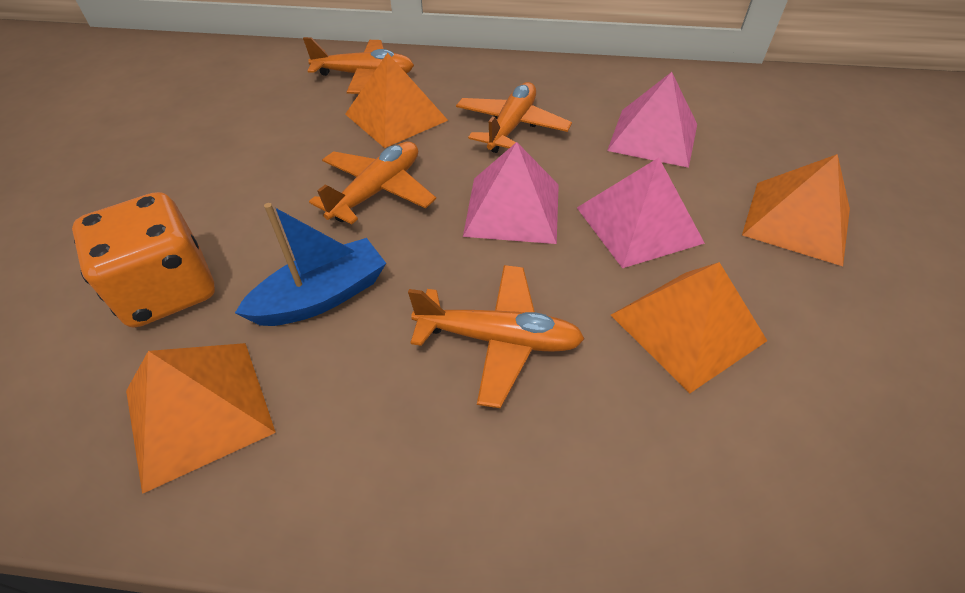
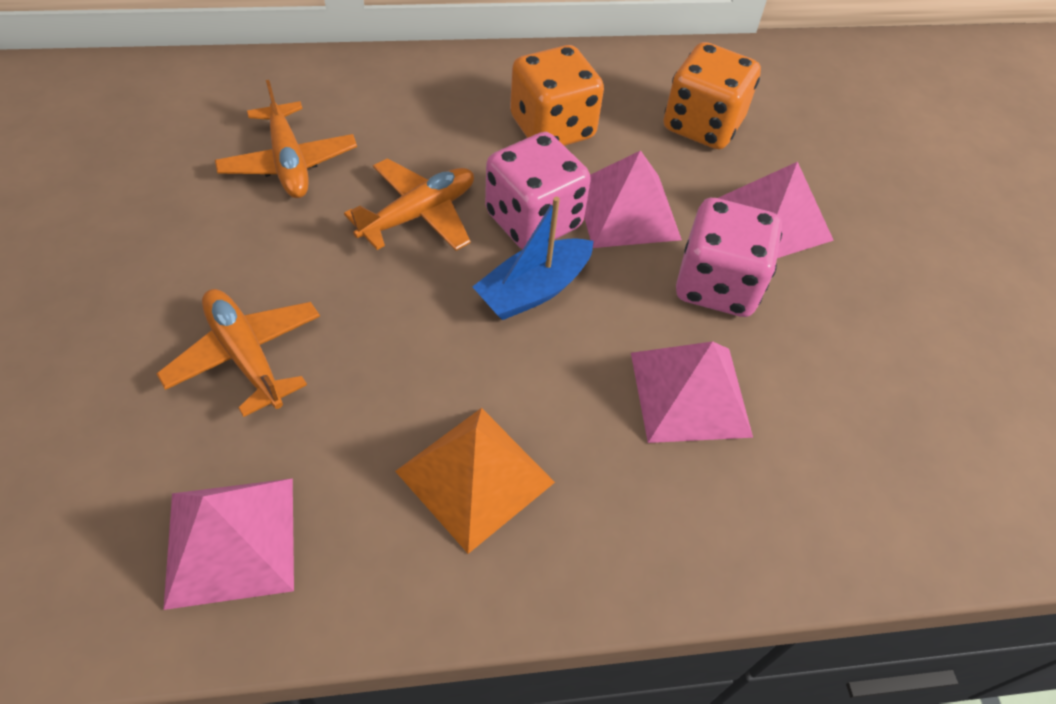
orange dice: 1 -> 2
orange plane: 4 -> 3
orange pyramid: 4 -> 1
pink dice: 0 -> 2
pink pyramid: 3 -> 4

